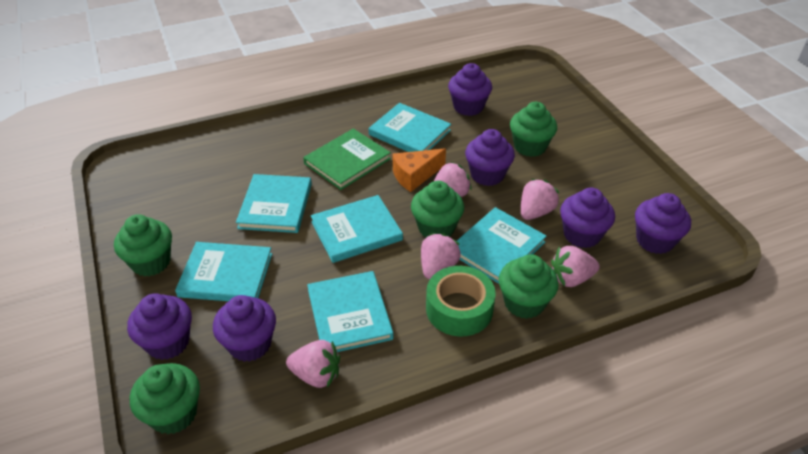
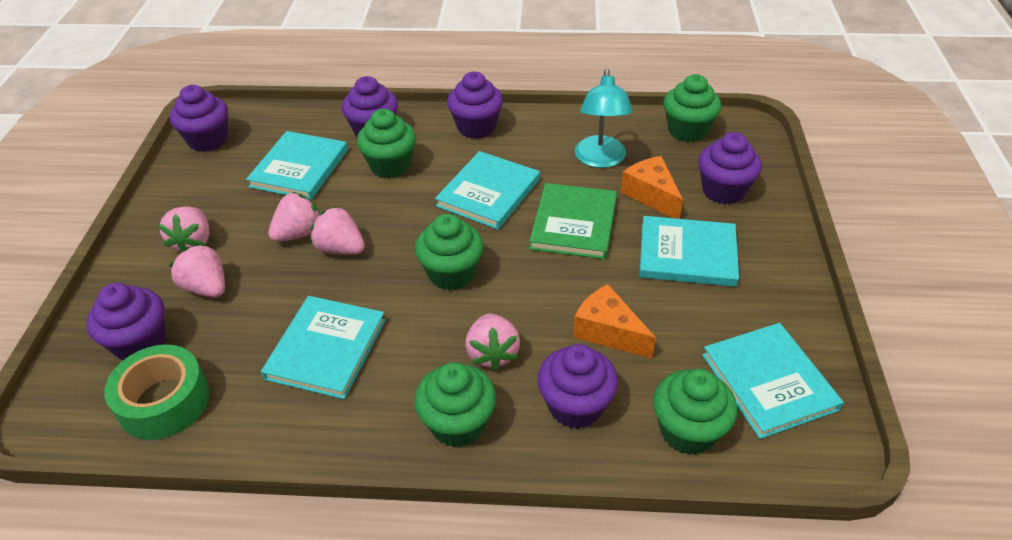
orange cheese: 1 -> 2
turquoise book: 6 -> 5
turquoise lamp: 0 -> 1

